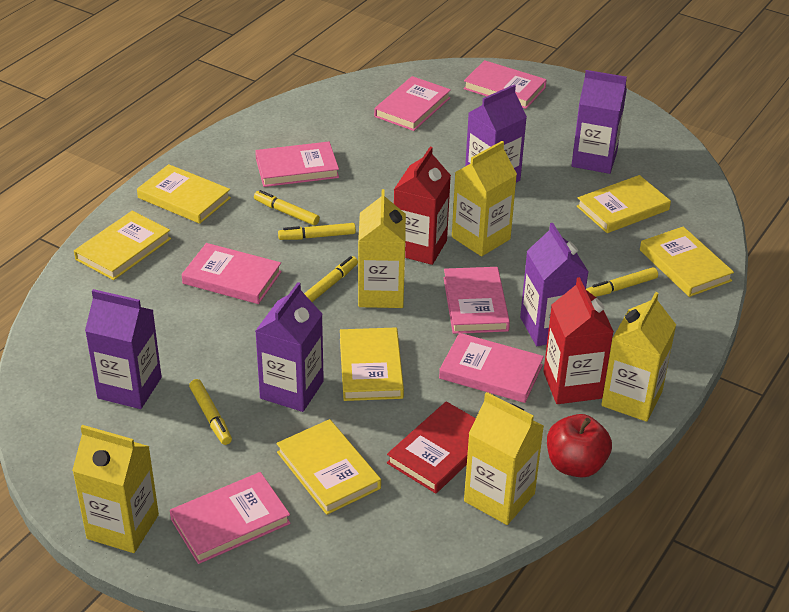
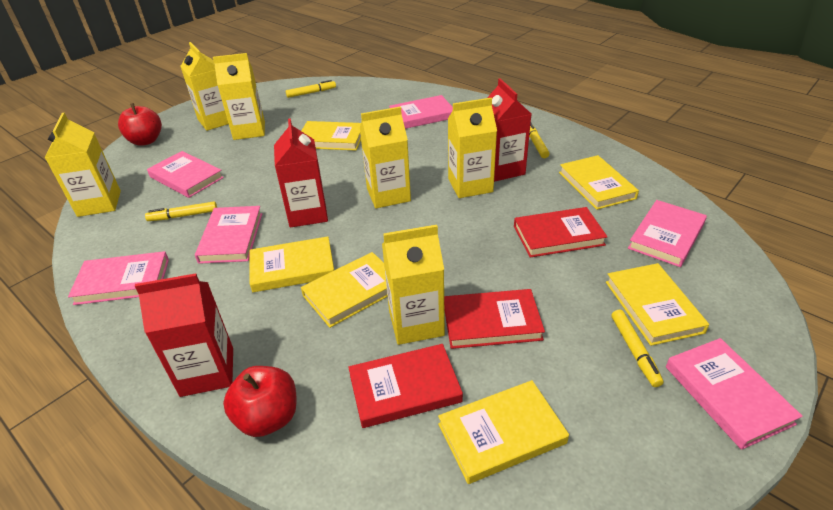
pink book: 7 -> 6
purple carton: 5 -> 0
red apple: 1 -> 2
red book: 1 -> 3
red carton: 2 -> 3
yellow carton: 5 -> 6
yellow marker: 5 -> 4

